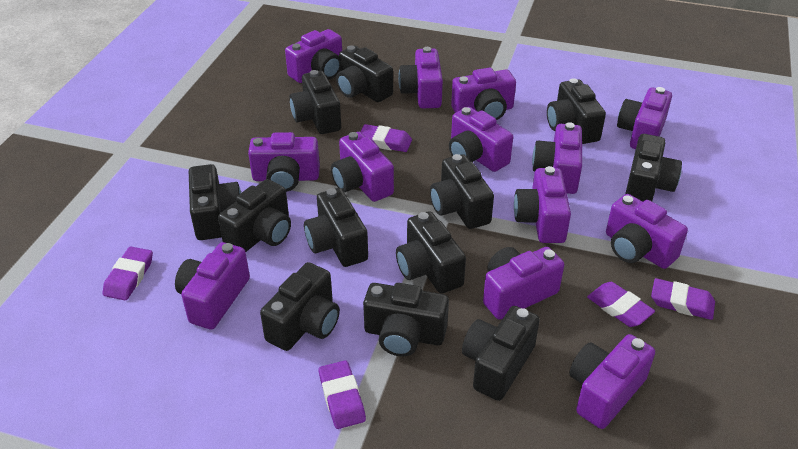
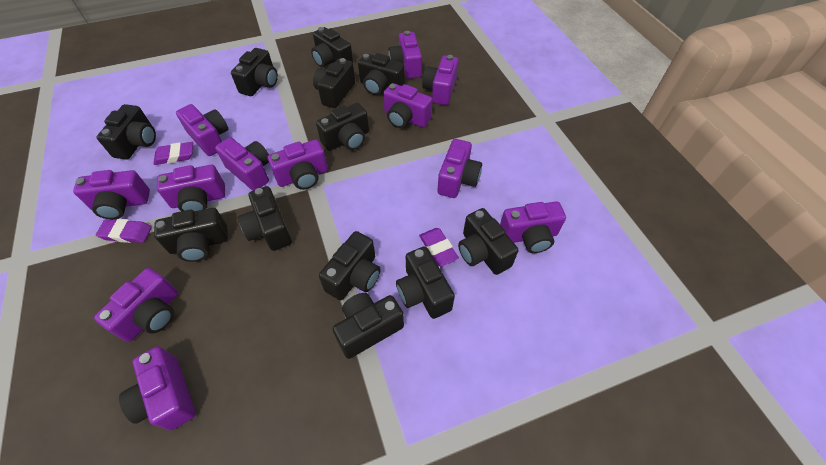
purple camera: 13 -> 12
purple eraser: 5 -> 3

